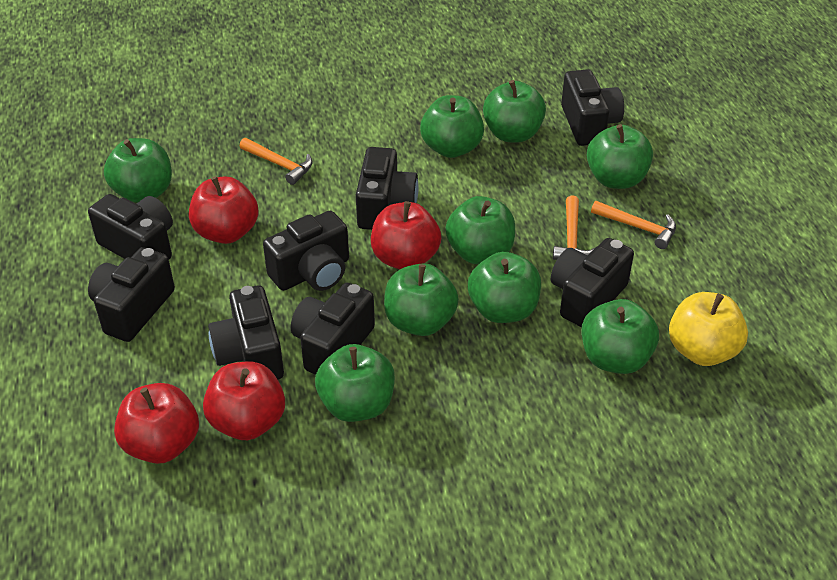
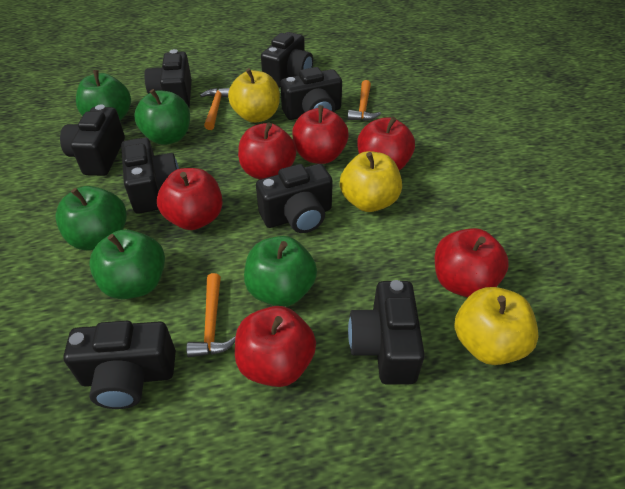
green apple: 9 -> 5
red apple: 4 -> 6
yellow apple: 1 -> 3

